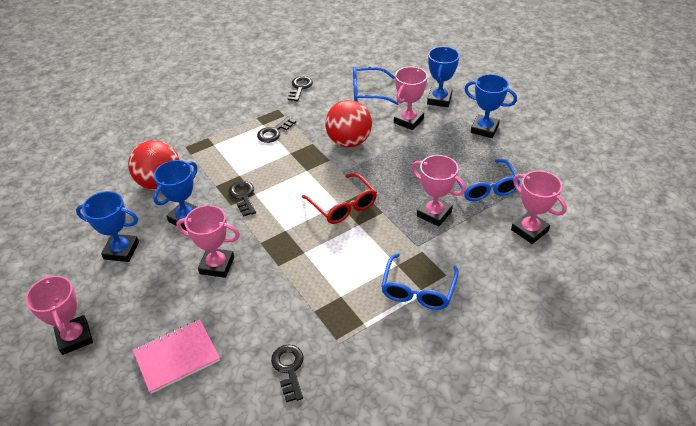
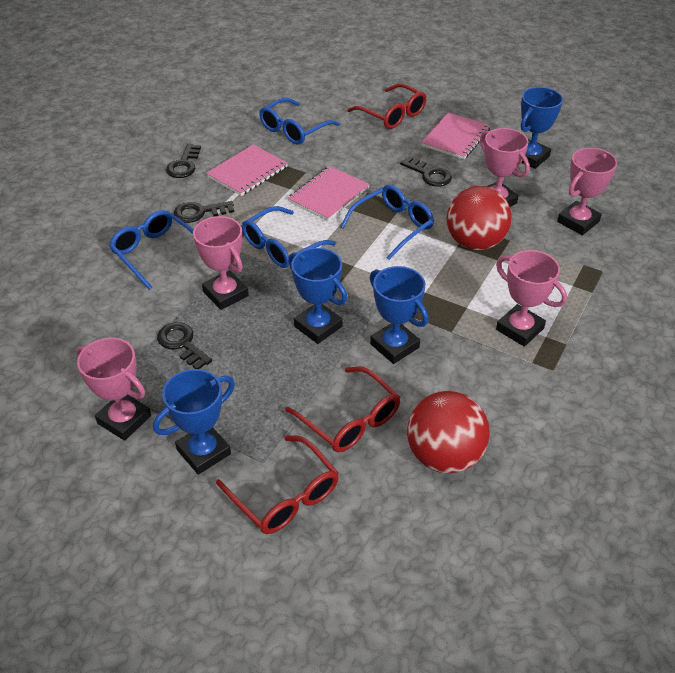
blue glasses: 3 -> 4
pink notebook: 1 -> 3
red glasses: 1 -> 3

